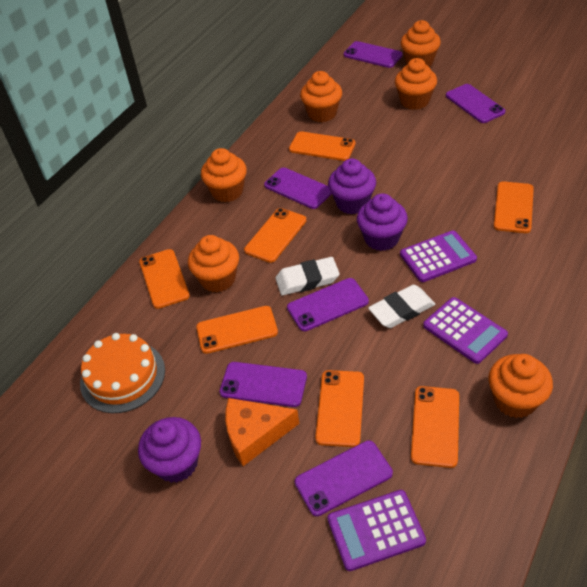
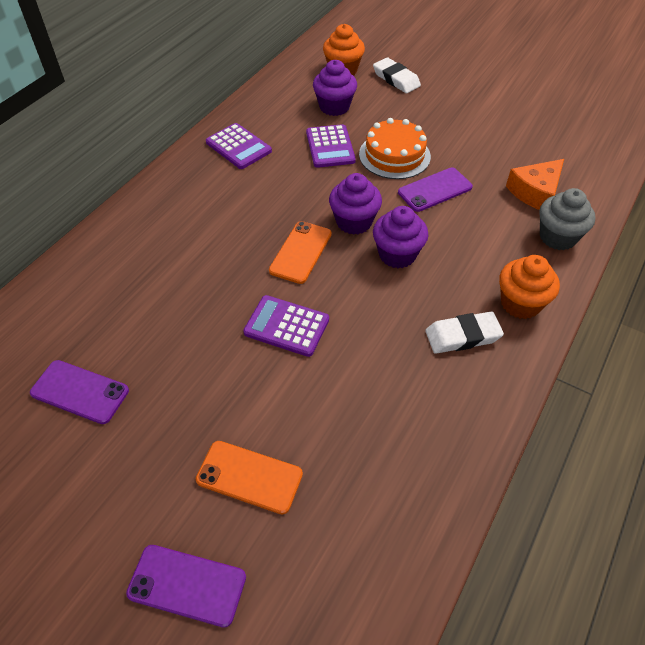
grey cupcake: 0 -> 1
orange cupcake: 6 -> 2
orange phone: 7 -> 2
purple phone: 6 -> 3

